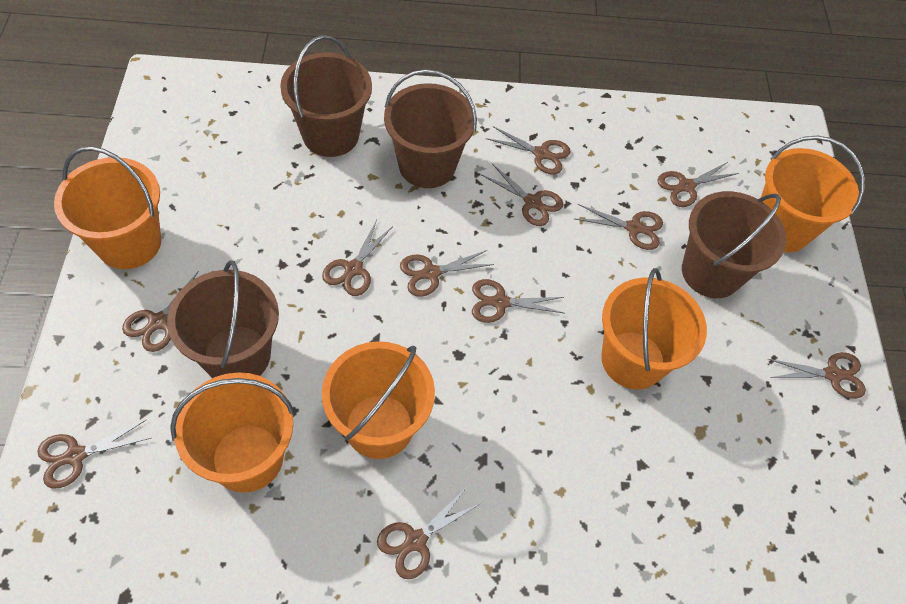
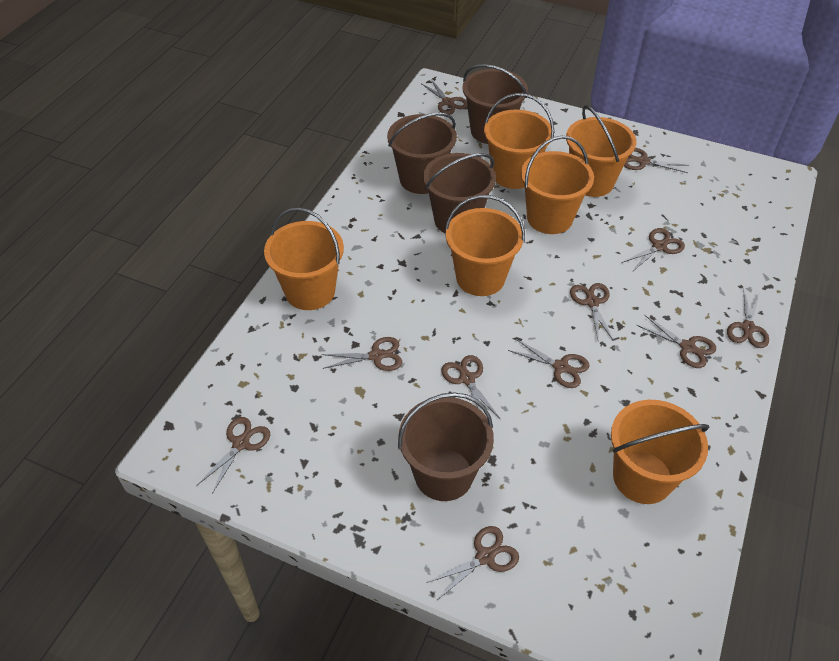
orange bucket: 5 -> 6

